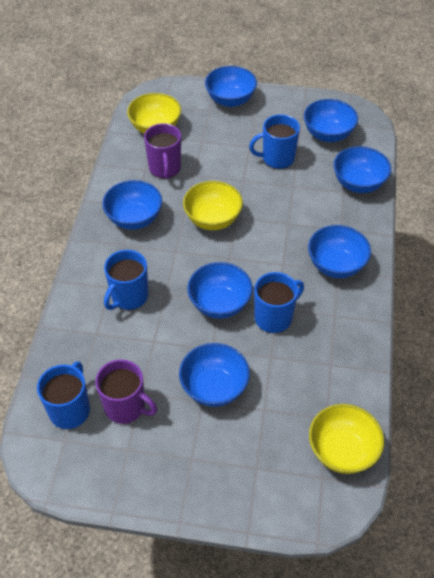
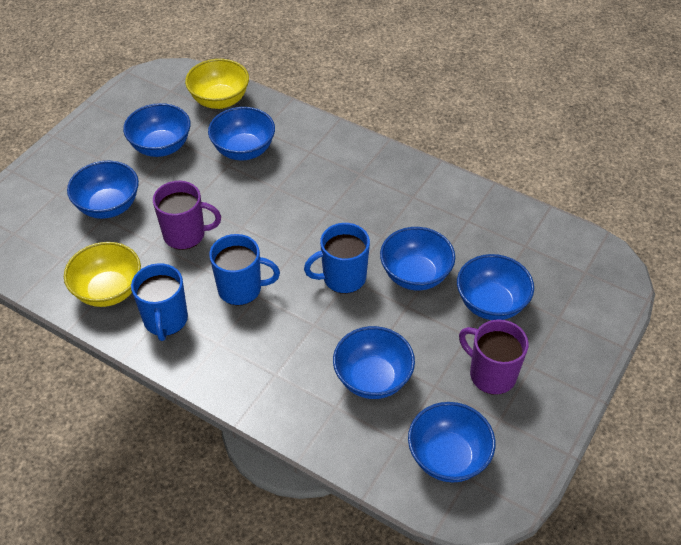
blue mug: 4 -> 3
yellow bowl: 3 -> 2

